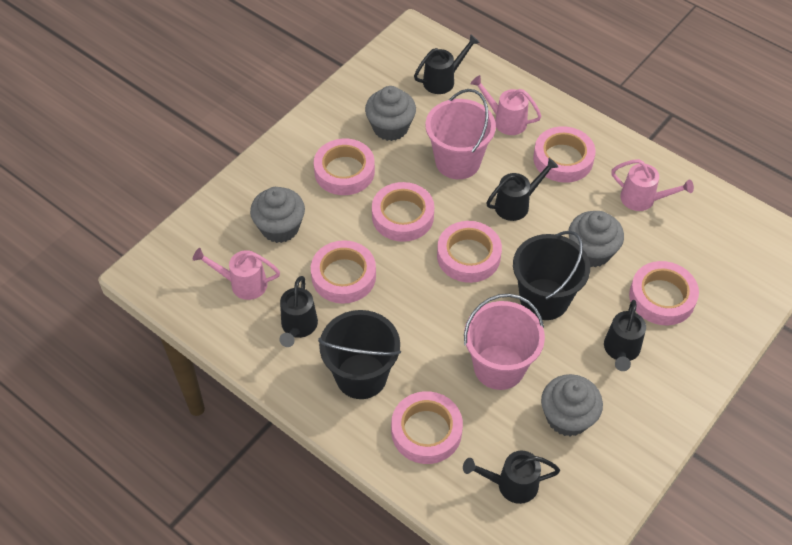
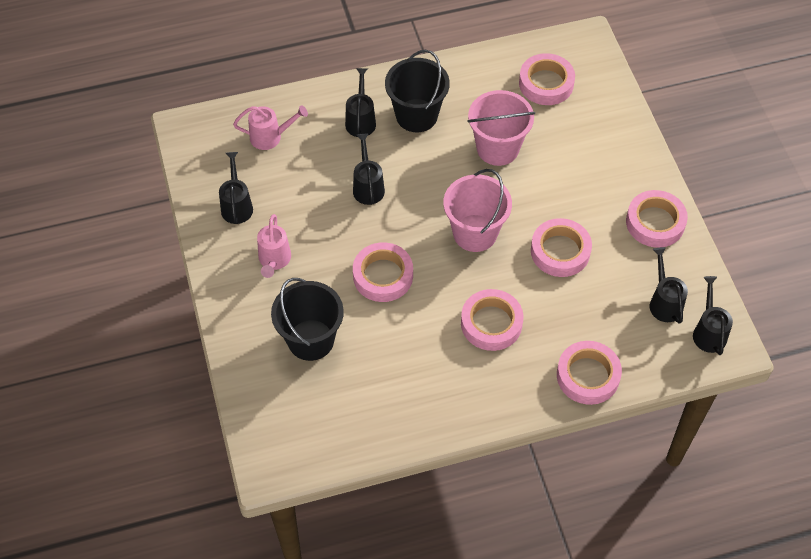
grey cupcake: 4 -> 0
pink tape: 7 -> 6
pink watering can: 3 -> 2

